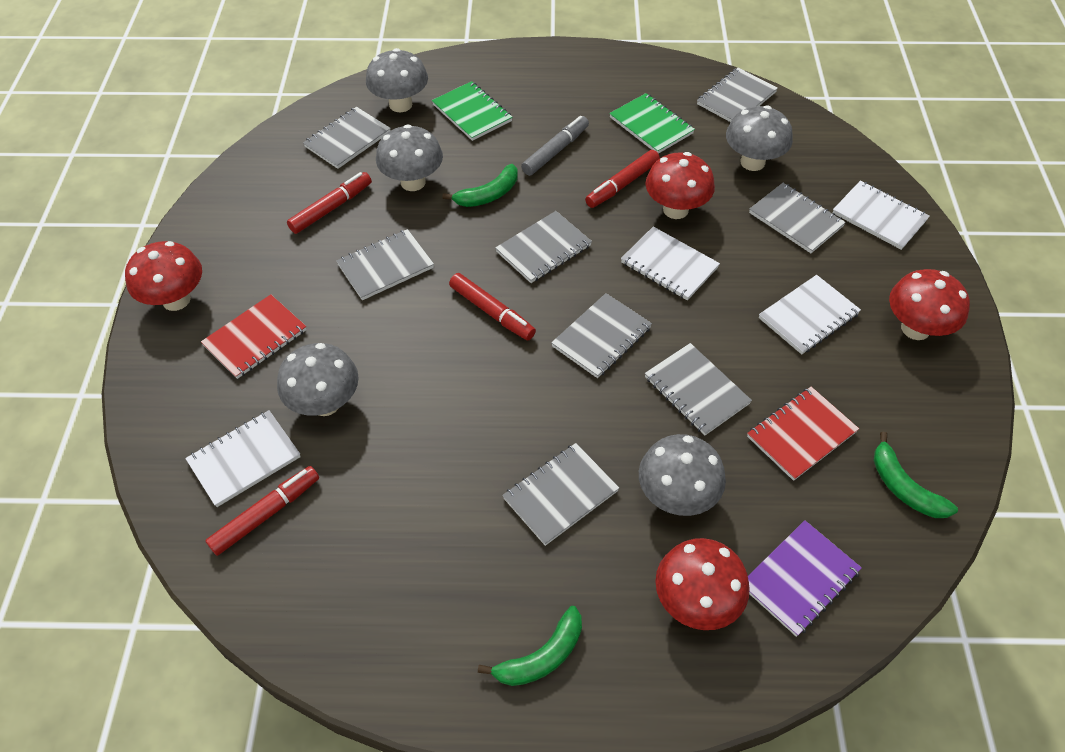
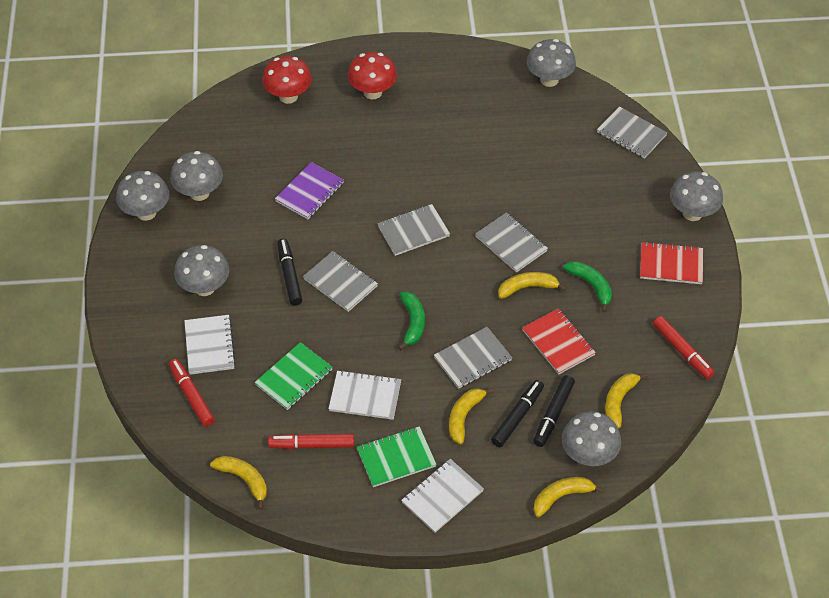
black marker: 0 -> 3
green banana: 3 -> 2
grey marker: 1 -> 0
grey mushroom: 5 -> 6
grey notebook: 8 -> 5
red marker: 4 -> 3
red mushroom: 4 -> 2
white notebook: 4 -> 3
yellow banana: 0 -> 5

